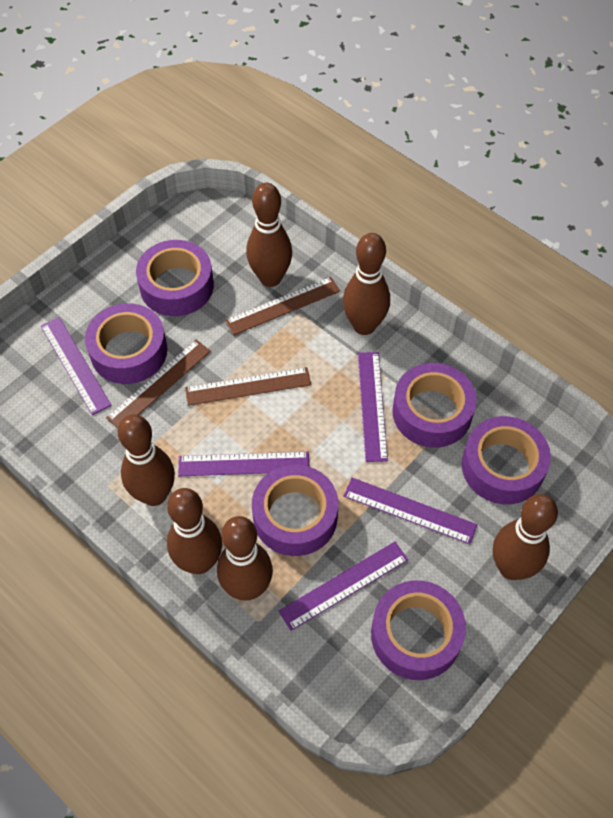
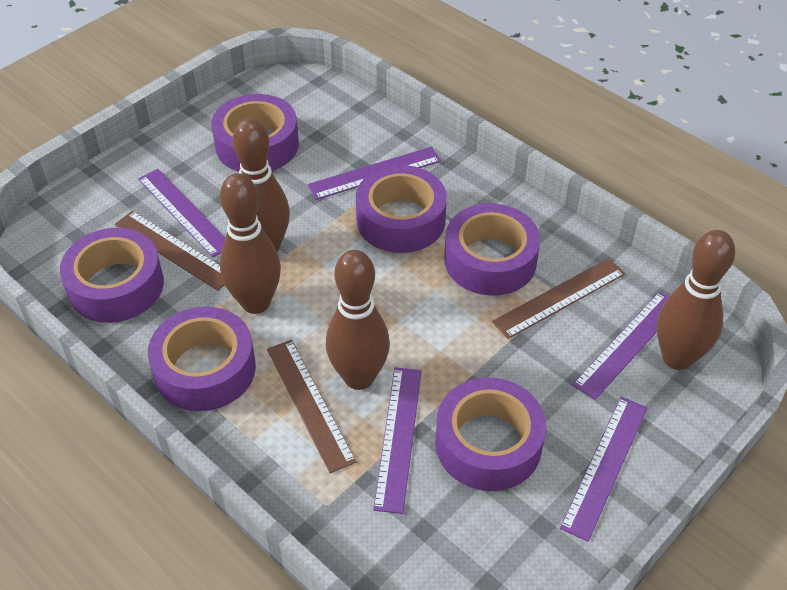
brown bowling pin: 6 -> 4

